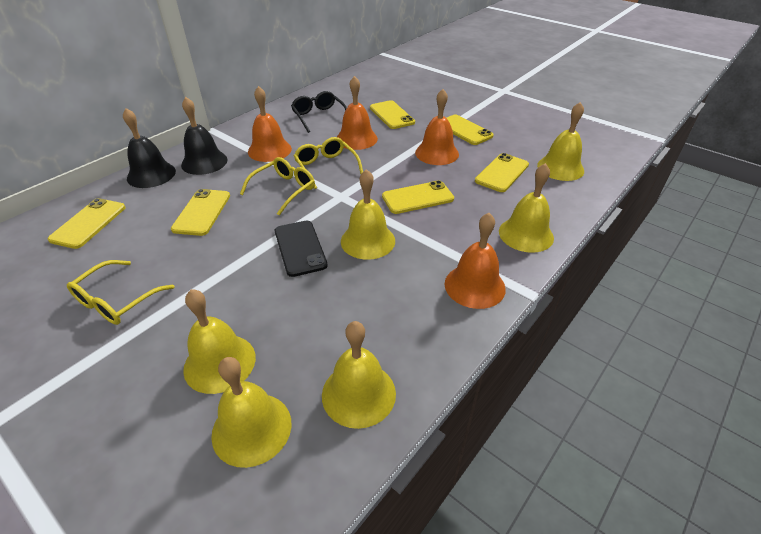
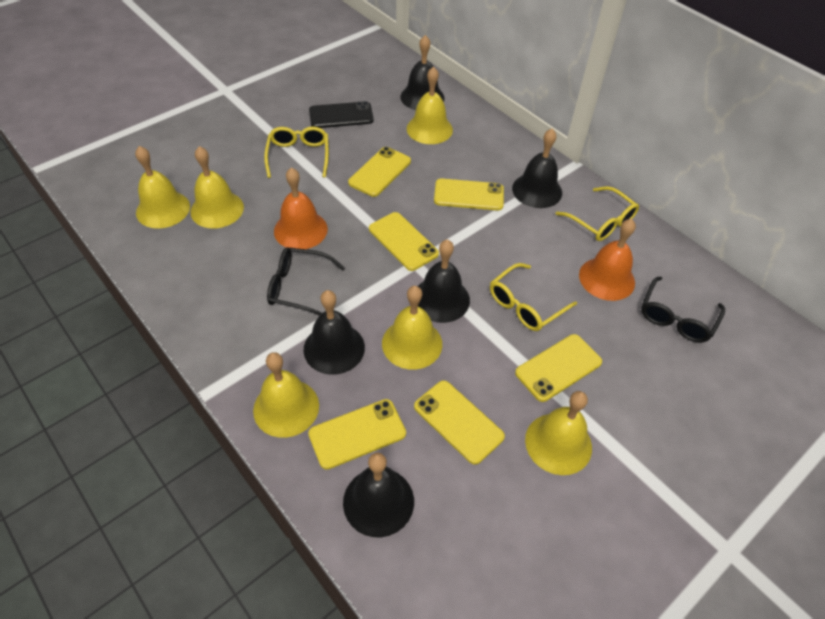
black bell: 2 -> 5
black glasses: 1 -> 2
orange bell: 4 -> 2

